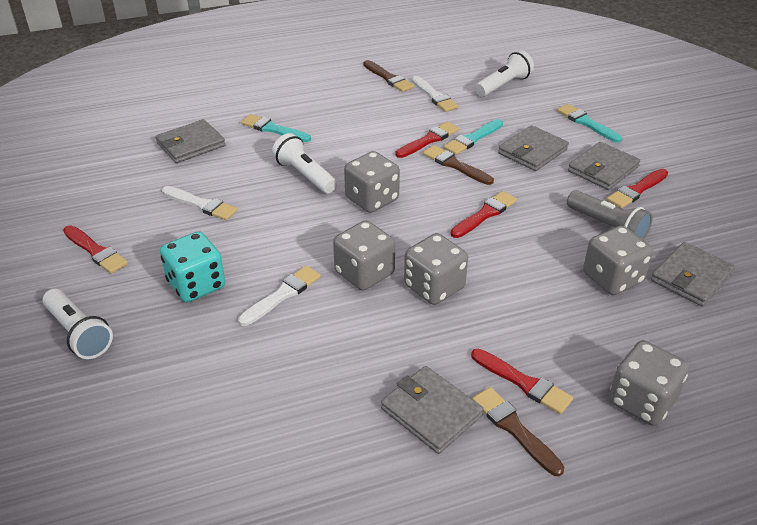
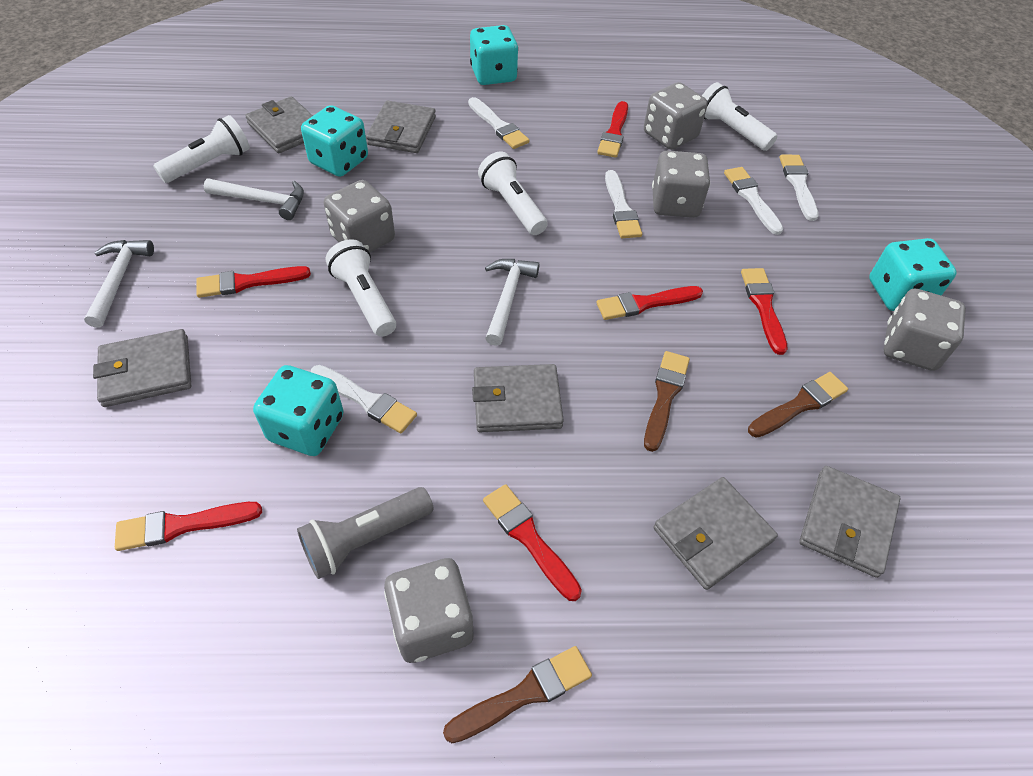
grey wallet: 5 -> 6
red brush: 5 -> 6
turquoise brush: 3 -> 0
turquoise dice: 1 -> 4
white brush: 3 -> 5
white flashlight: 3 -> 4
white hammer: 0 -> 3

